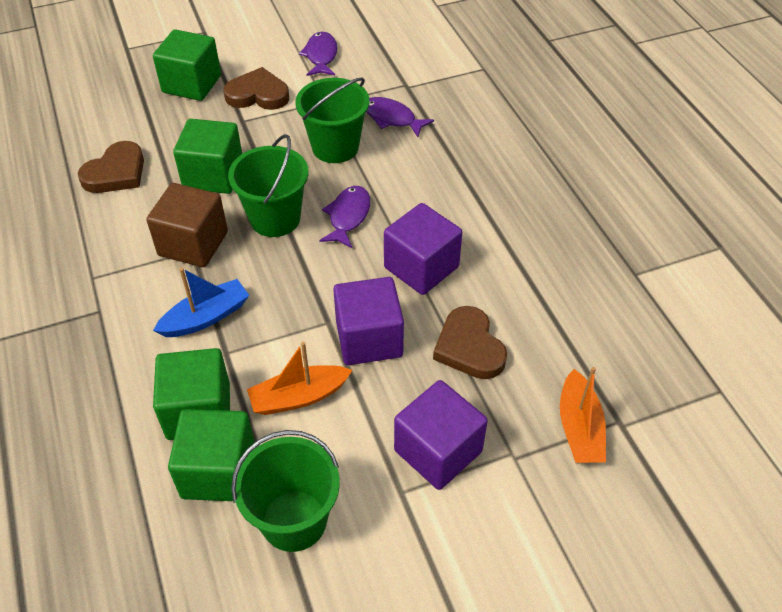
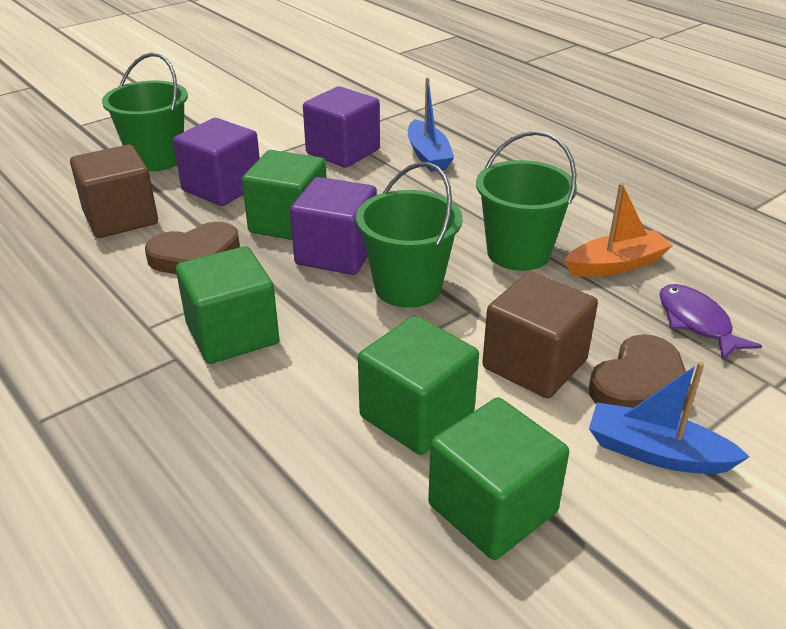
blue boat: 1 -> 2
brown cube: 1 -> 2
brown heart: 3 -> 2
orange boat: 2 -> 1
purple fish: 3 -> 1

